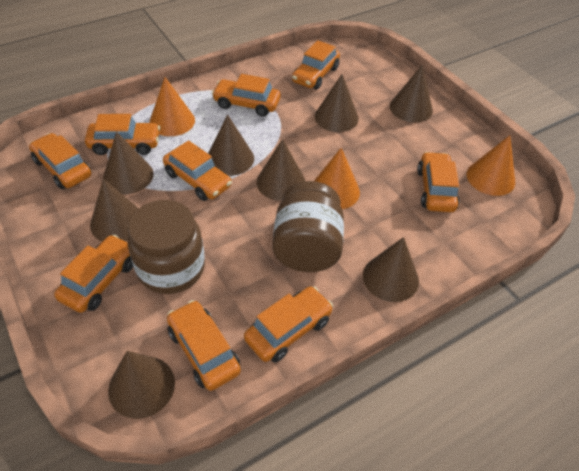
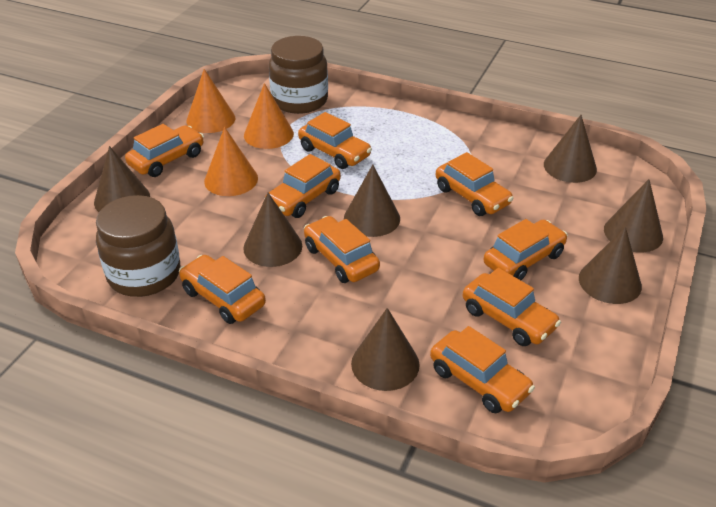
brown cone: 8 -> 7

